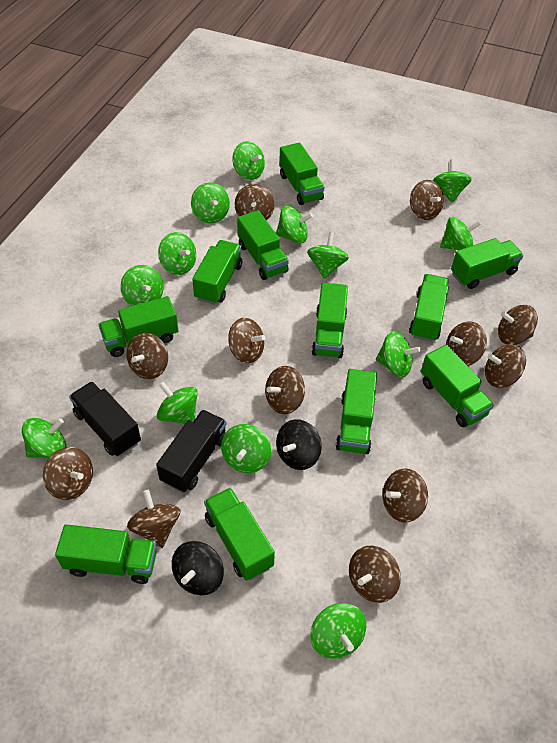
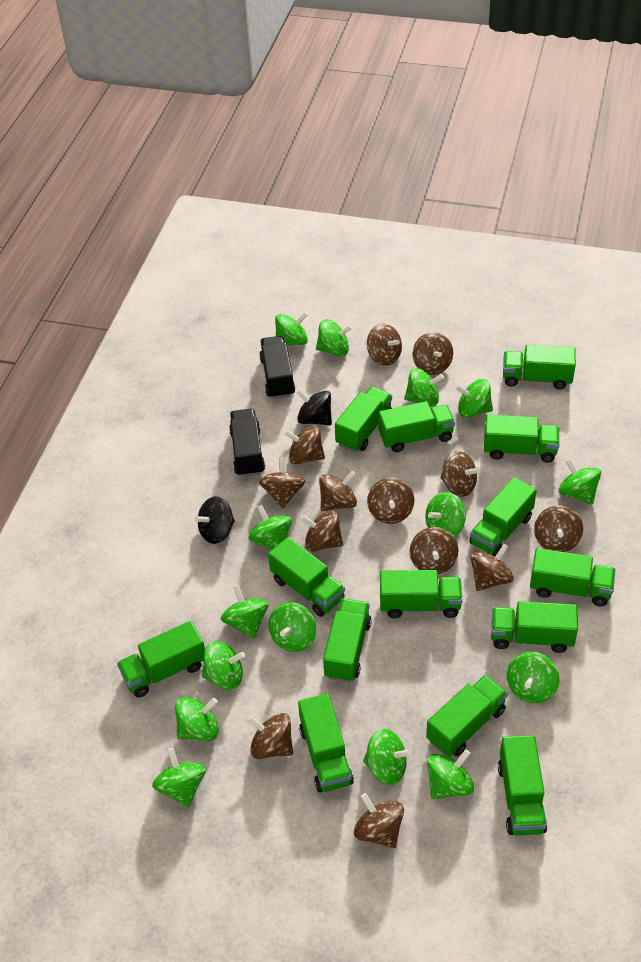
brown spinning top: 12 -> 13
green spinning top: 13 -> 15
green truck: 11 -> 14

